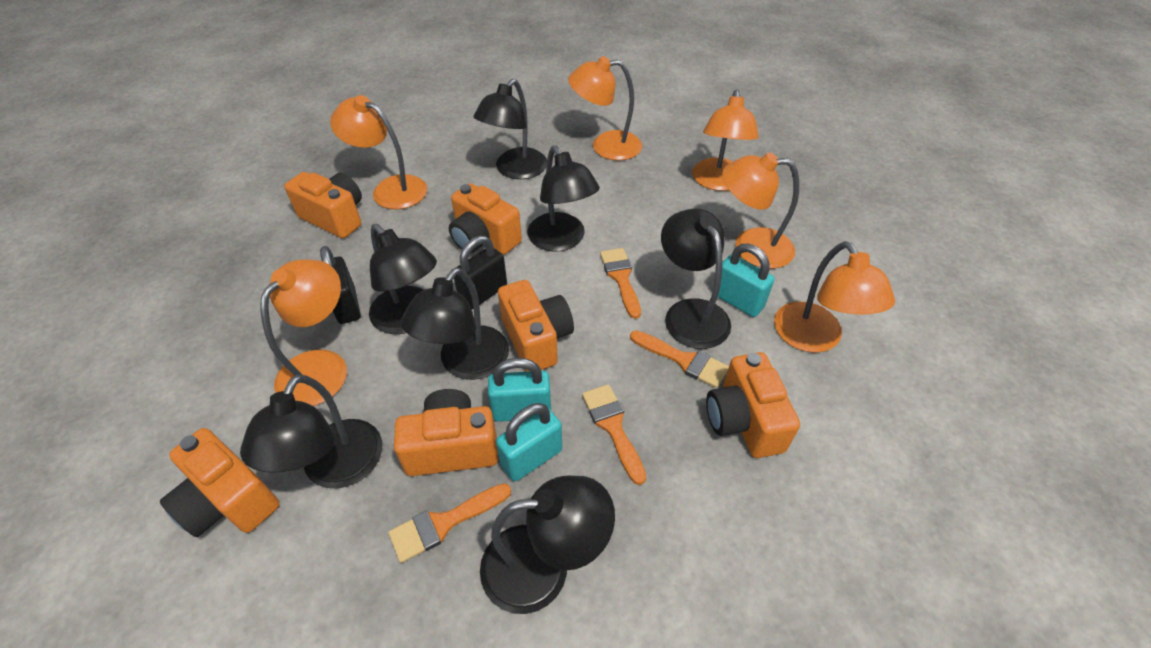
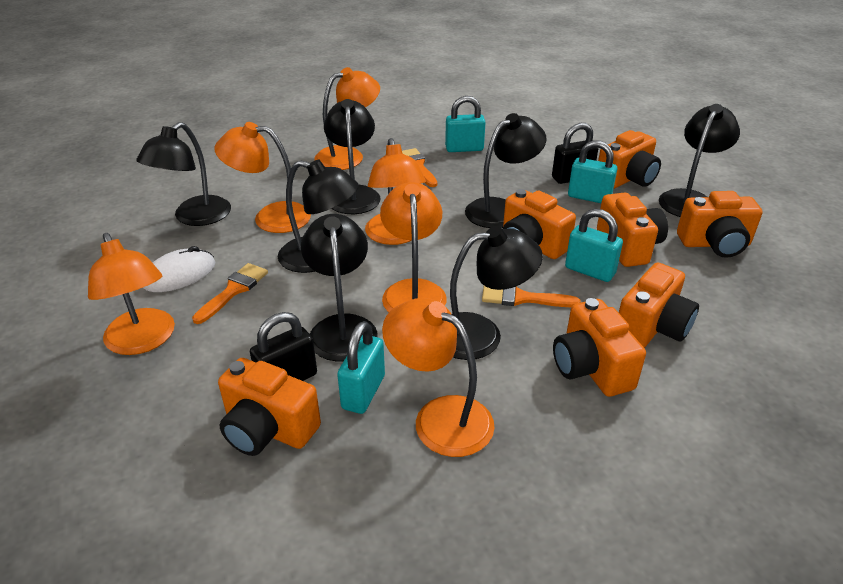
orange brush: 4 -> 3
orange camera: 6 -> 7
turquoise padlock: 3 -> 4
white mouse: 0 -> 1

